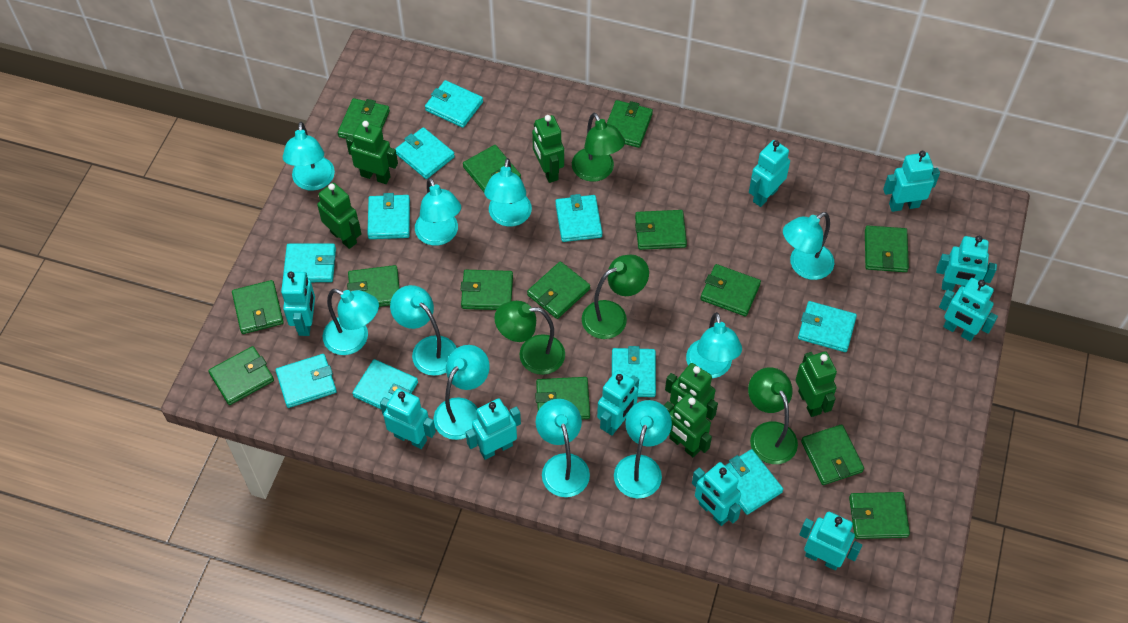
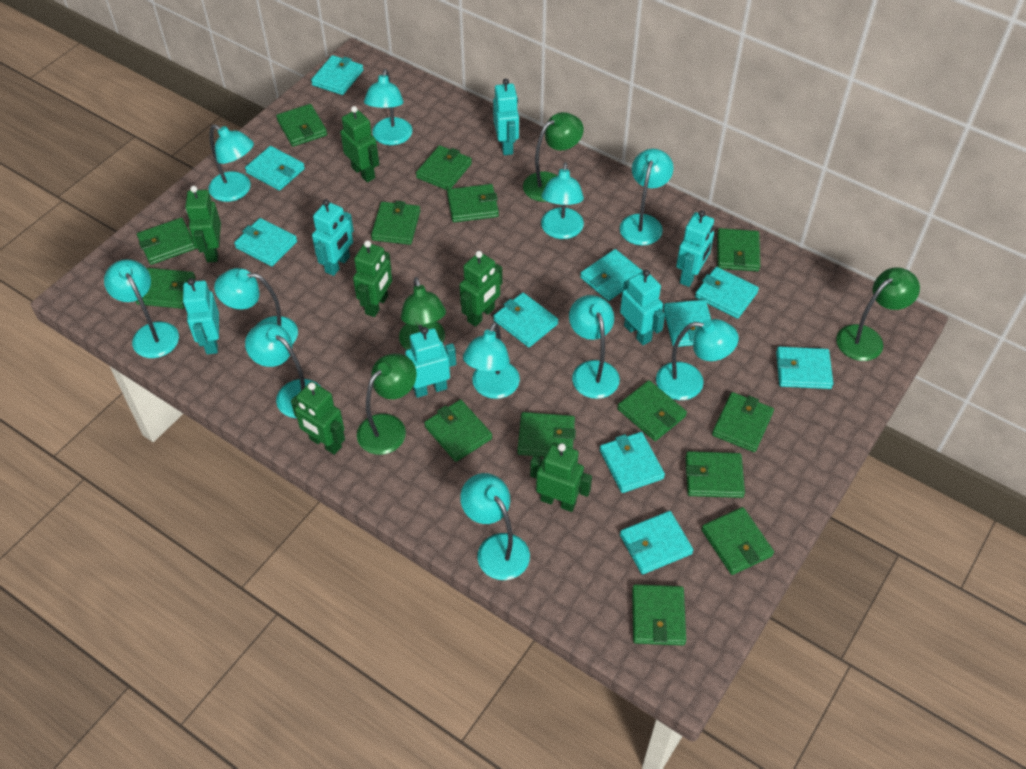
turquoise lamp: 10 -> 11
turquoise robot: 10 -> 6

